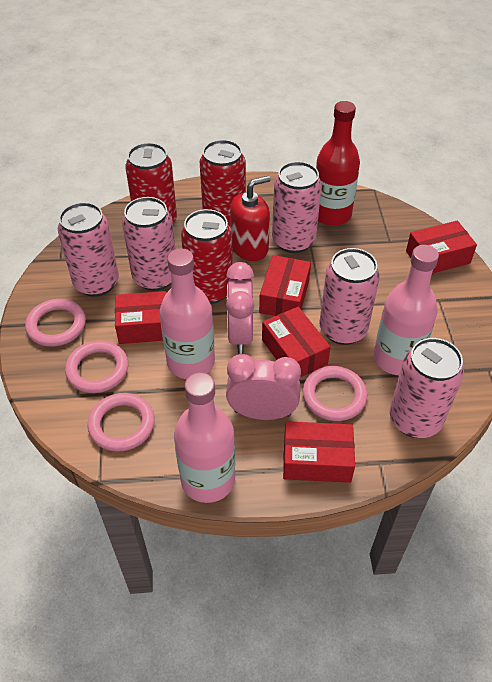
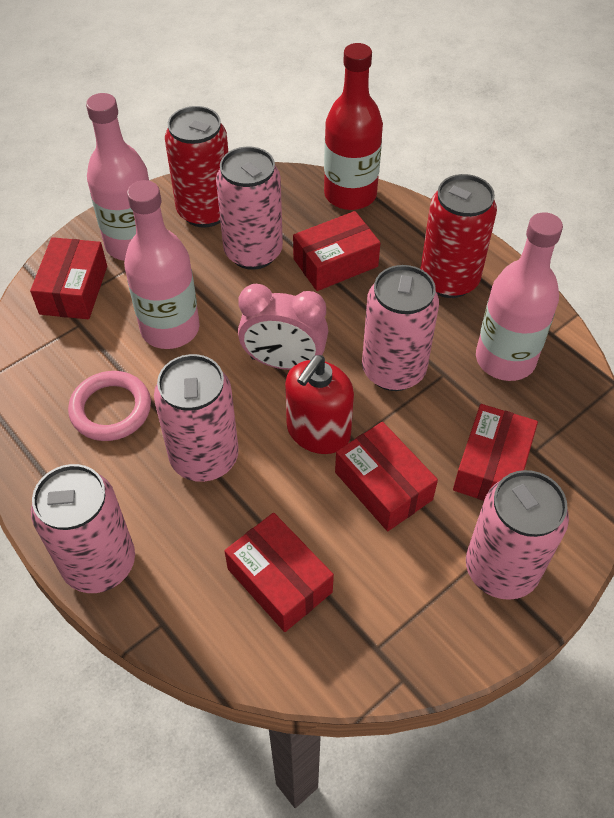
pink clock: 2 -> 1
pink ring: 4 -> 1
red can: 3 -> 2

